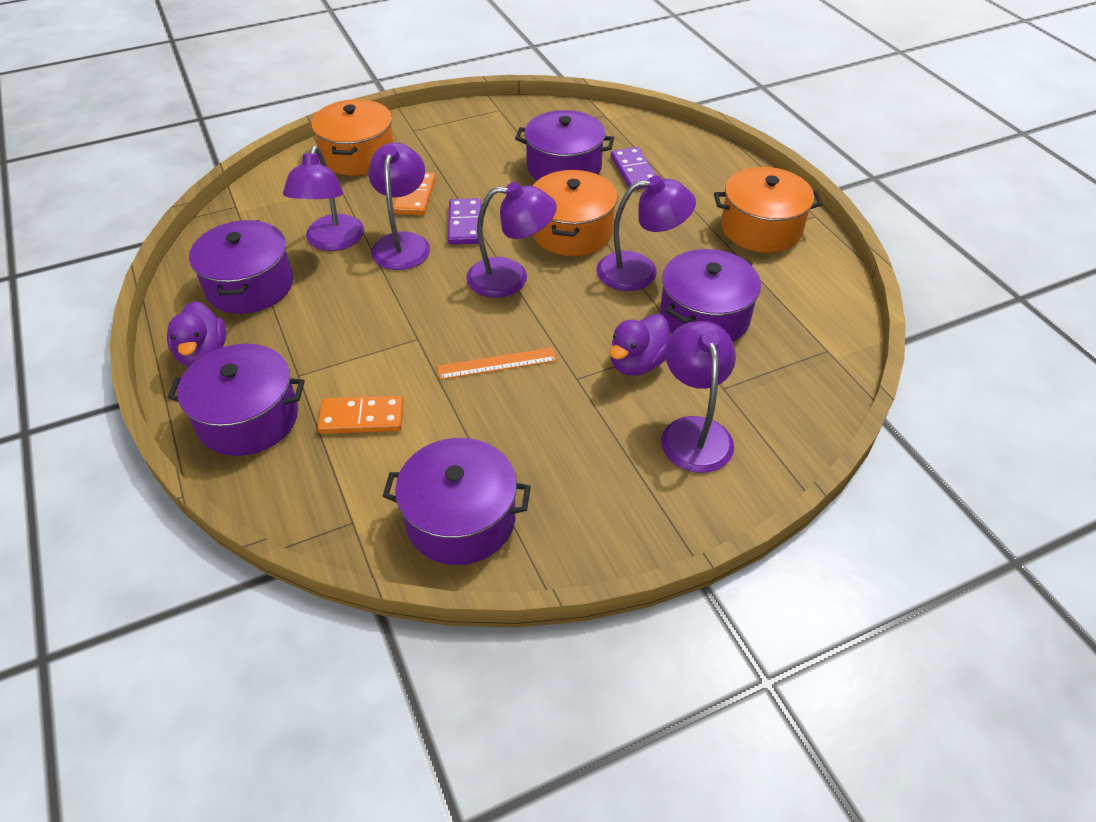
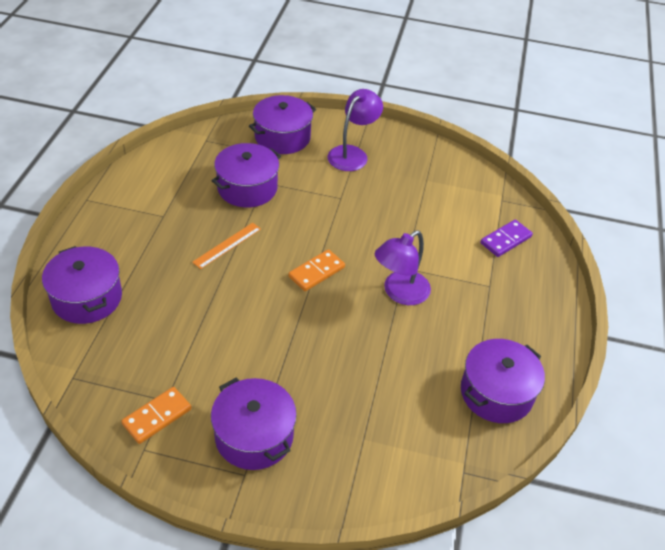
orange pot: 3 -> 0
purple domino: 2 -> 1
purple duck: 2 -> 0
purple lamp: 5 -> 2

